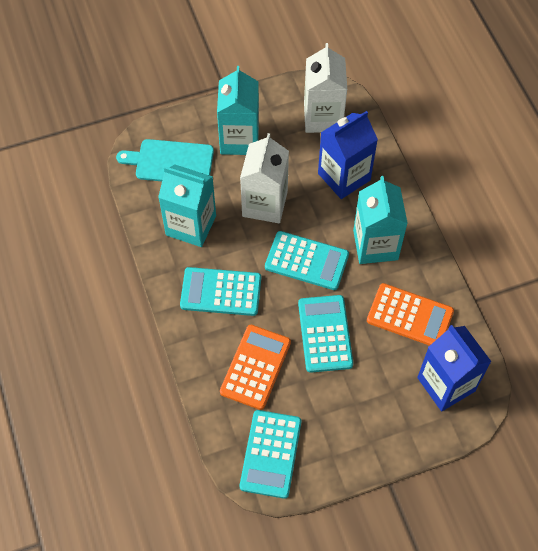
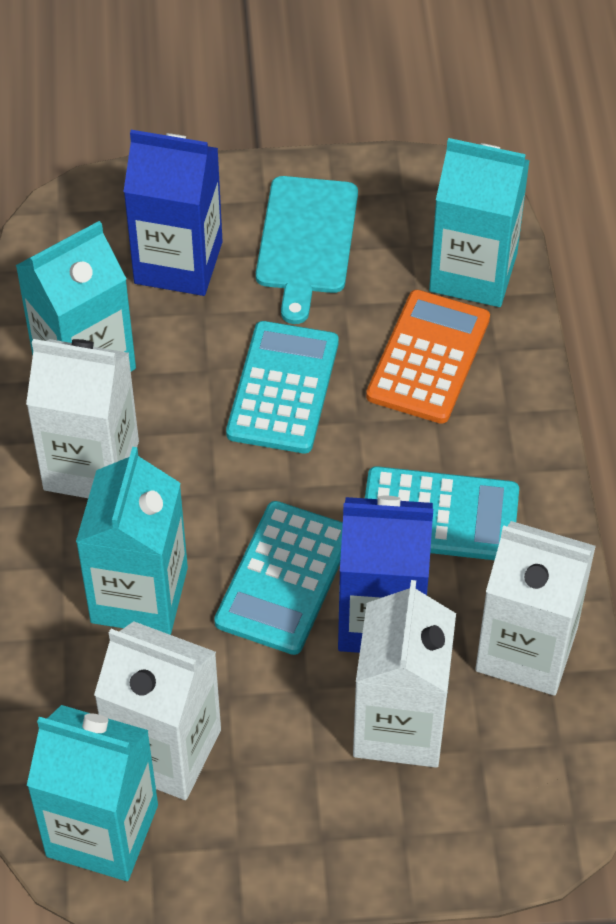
orange calculator: 2 -> 1
turquoise calculator: 4 -> 3
turquoise carton: 3 -> 4
white carton: 2 -> 4

